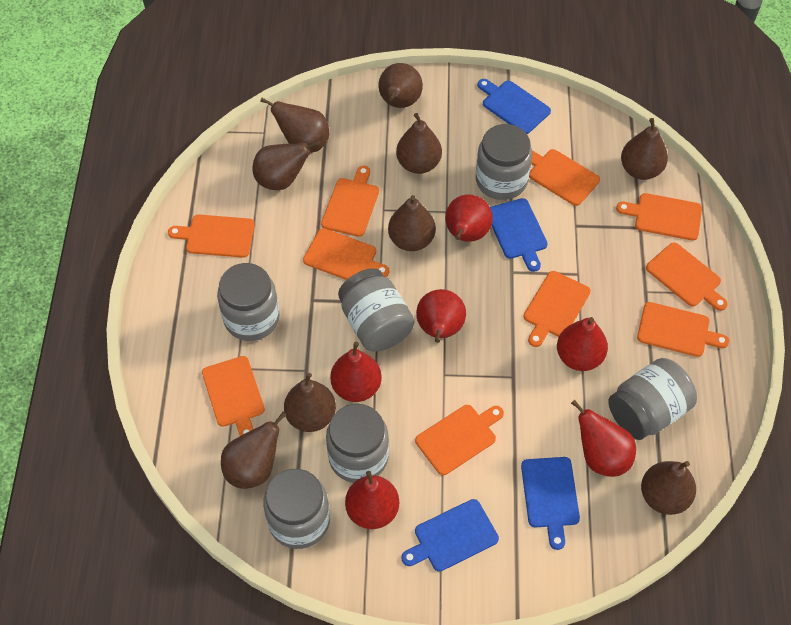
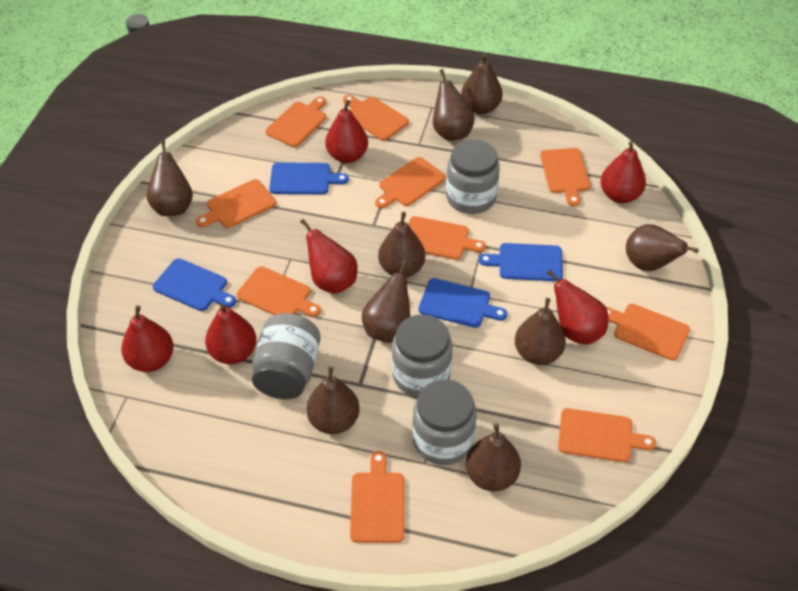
grey jar: 6 -> 4

